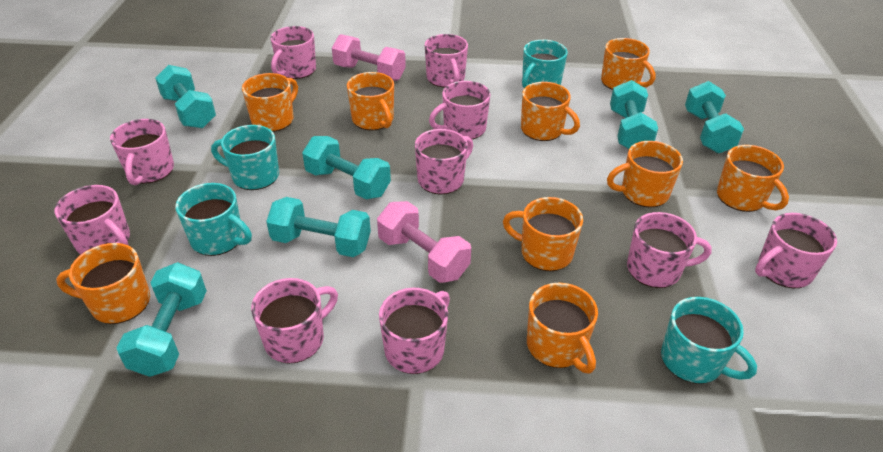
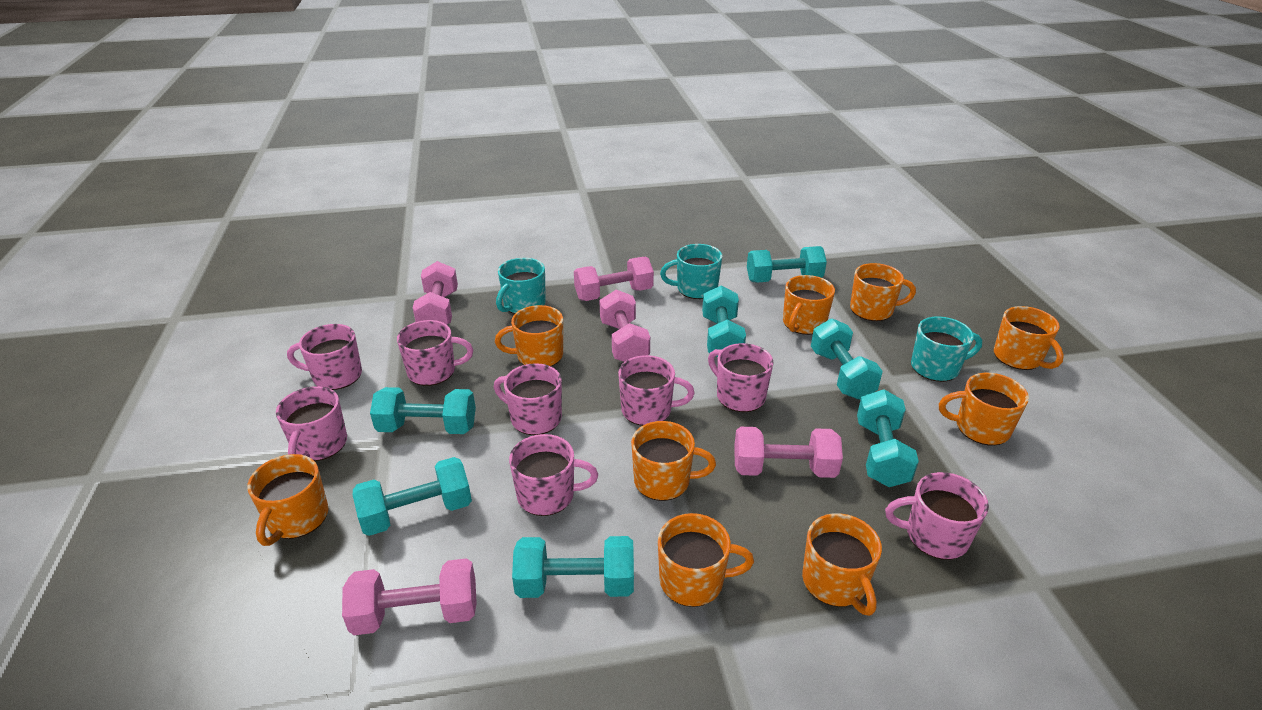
pink dumbbell: 2 -> 5
pink mug: 10 -> 8
turquoise dumbbell: 6 -> 7
turquoise mug: 4 -> 3

